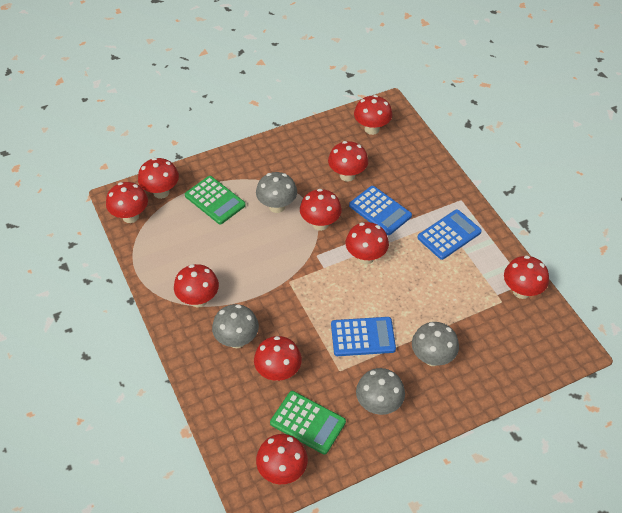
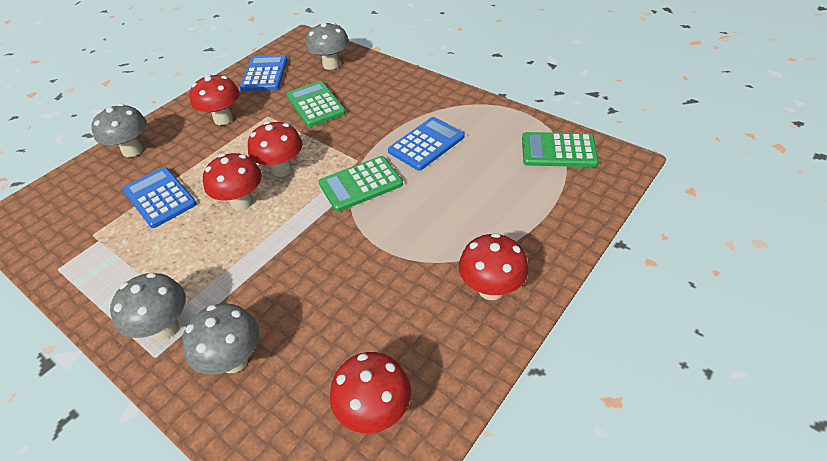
green calculator: 2 -> 3
red mushroom: 10 -> 5

